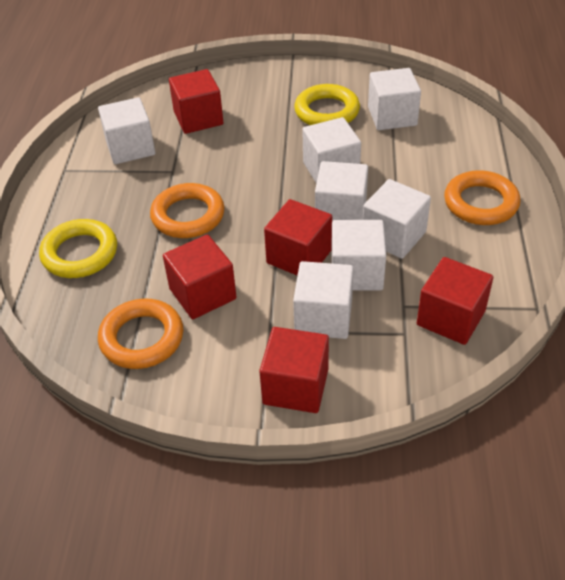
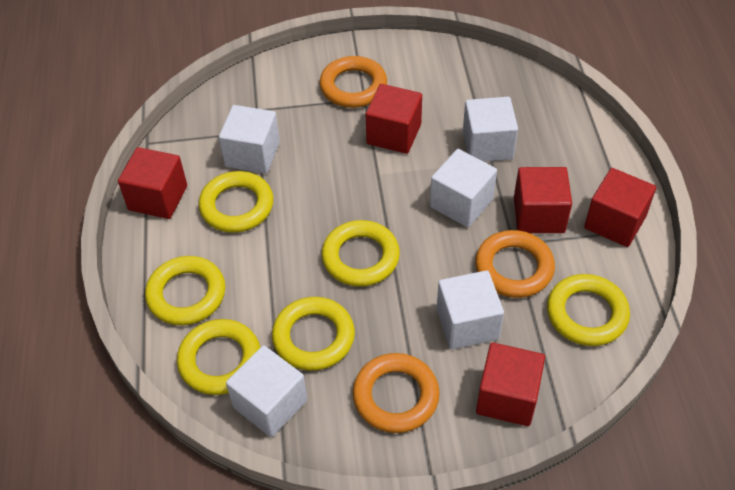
white cube: 7 -> 5
yellow ring: 2 -> 6

